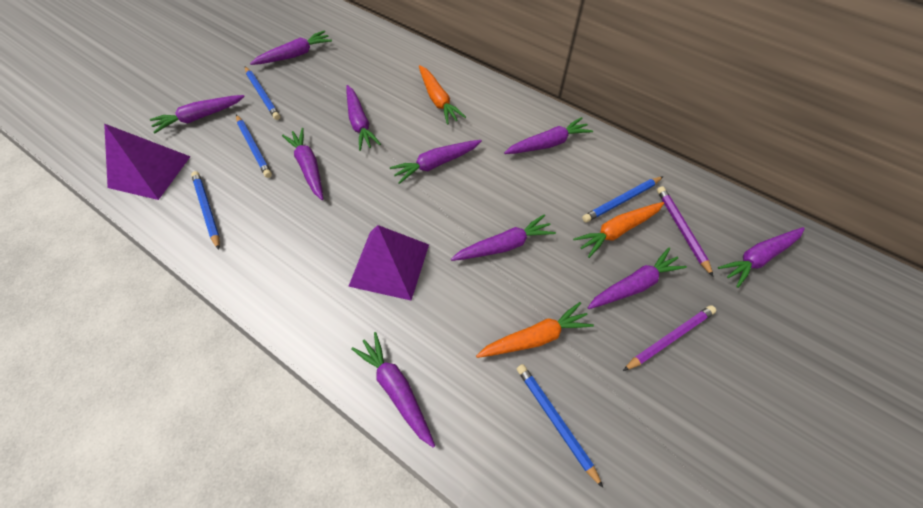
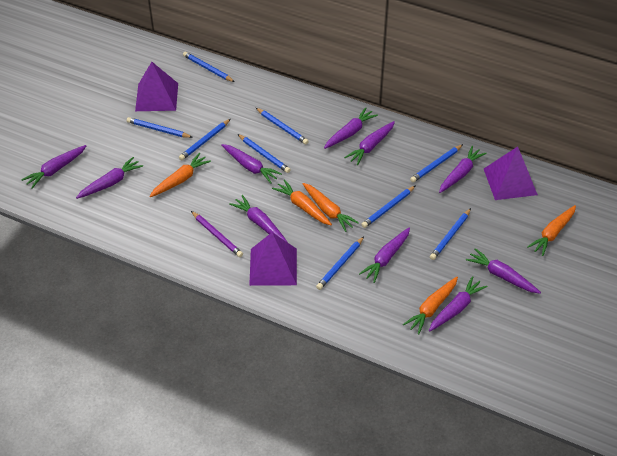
blue pencil: 5 -> 9
orange carrot: 3 -> 5
purple pencil: 2 -> 1
purple pyramid: 2 -> 3

